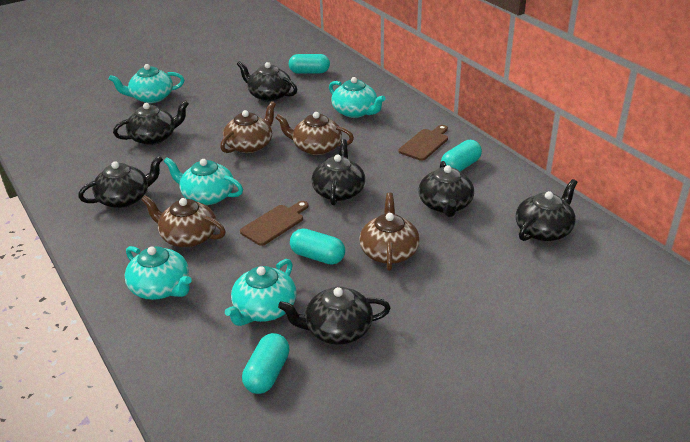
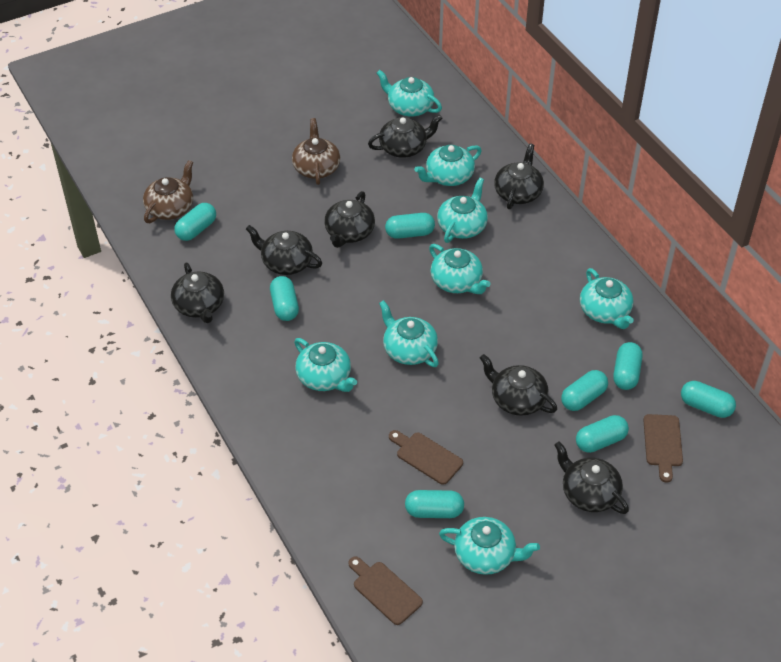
brown cutting board: 2 -> 3
brown teapot: 4 -> 2
turquoise capsule: 4 -> 8
turquoise teapot: 5 -> 8

